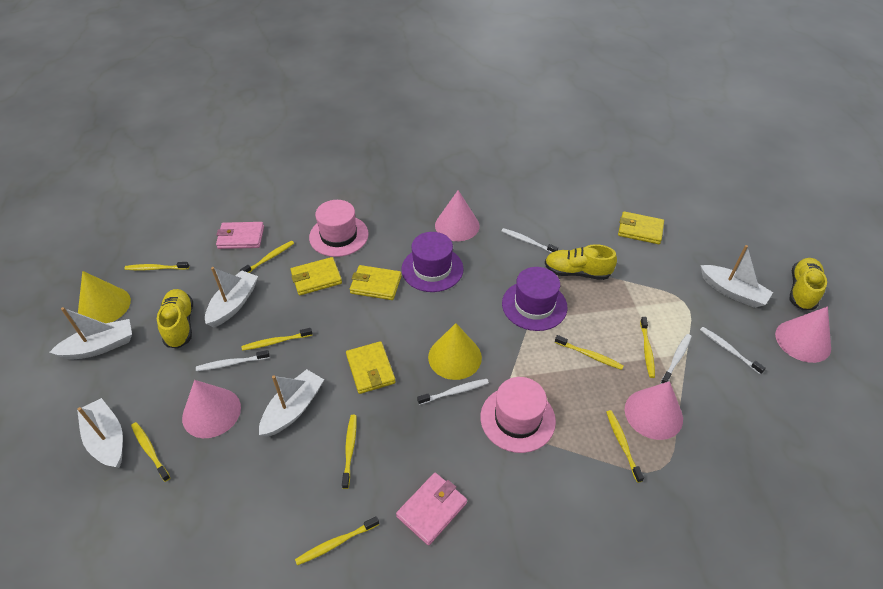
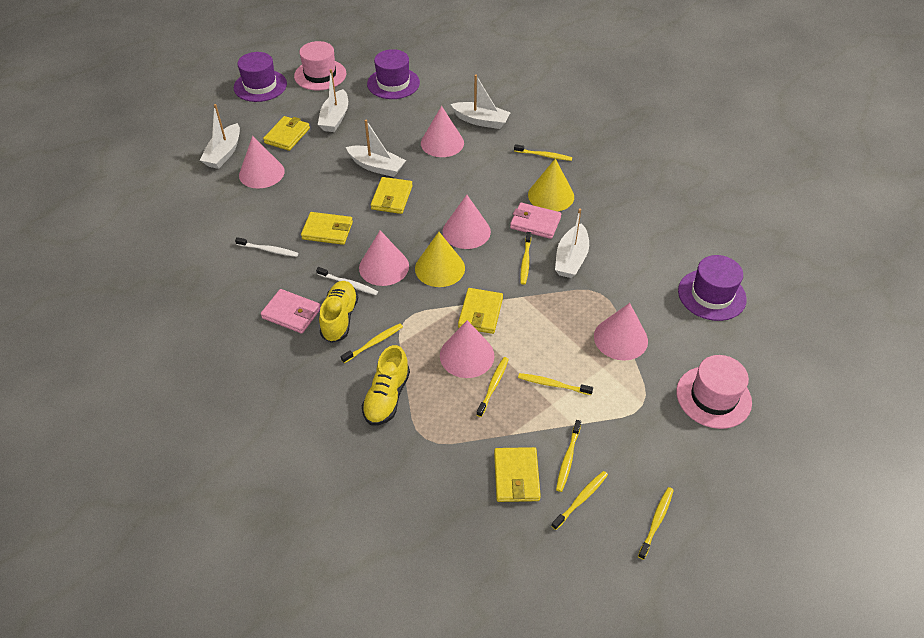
pink cone: 4 -> 6
purple hat: 2 -> 3
white toothbrush: 5 -> 2
yellow shoe: 3 -> 2
yellow toothbrush: 9 -> 8
yellow wallet: 4 -> 5

